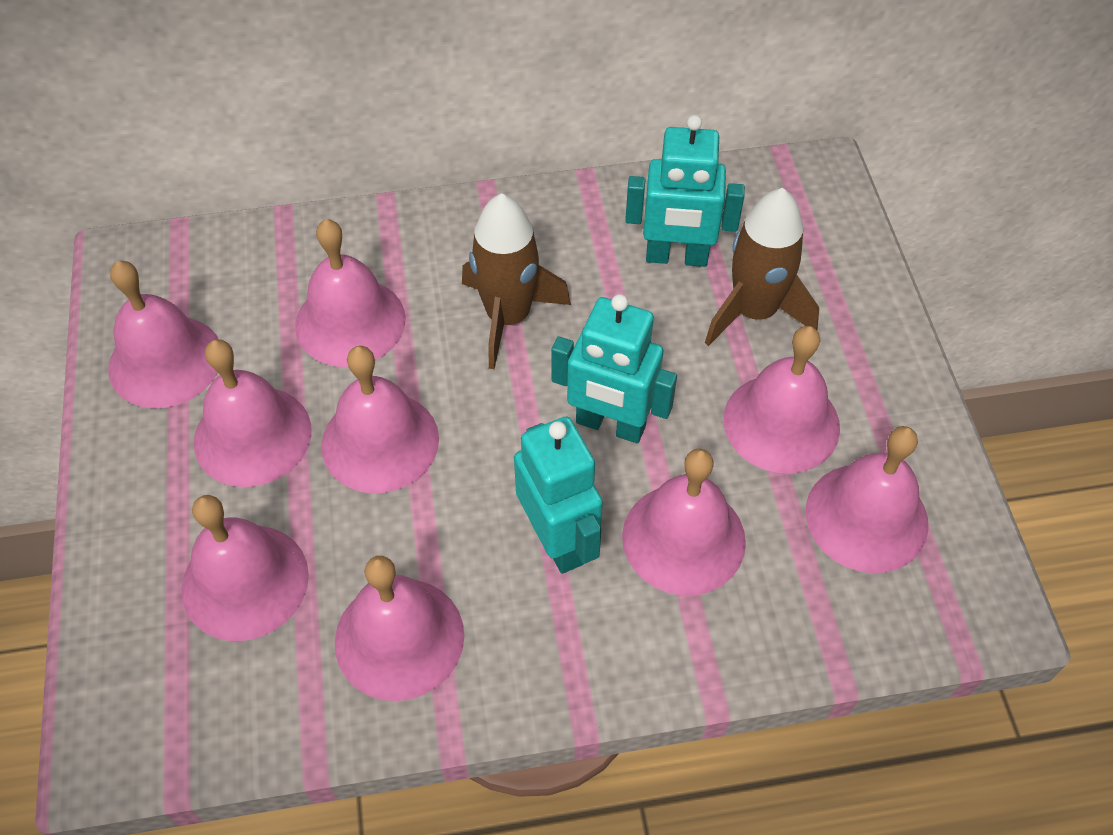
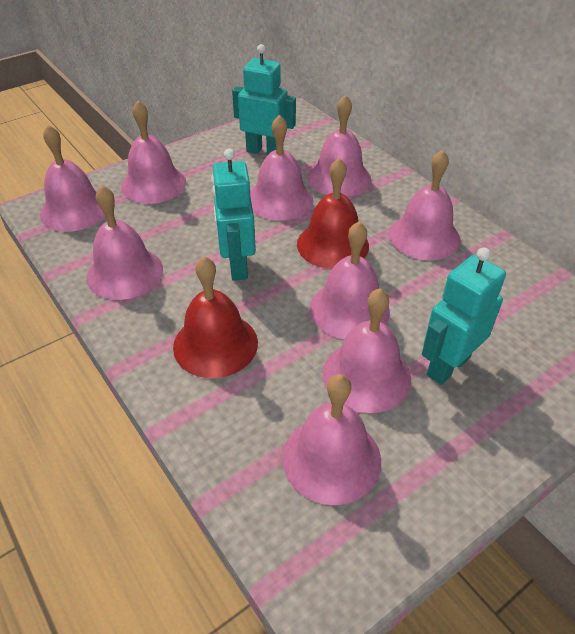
brown rocket: 2 -> 0
red bell: 0 -> 2

